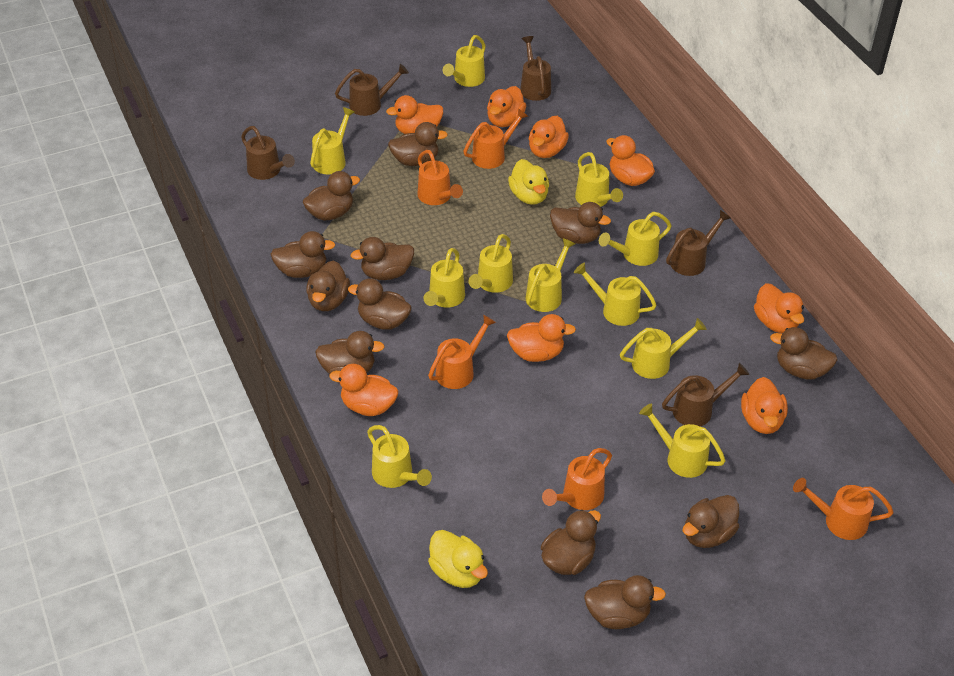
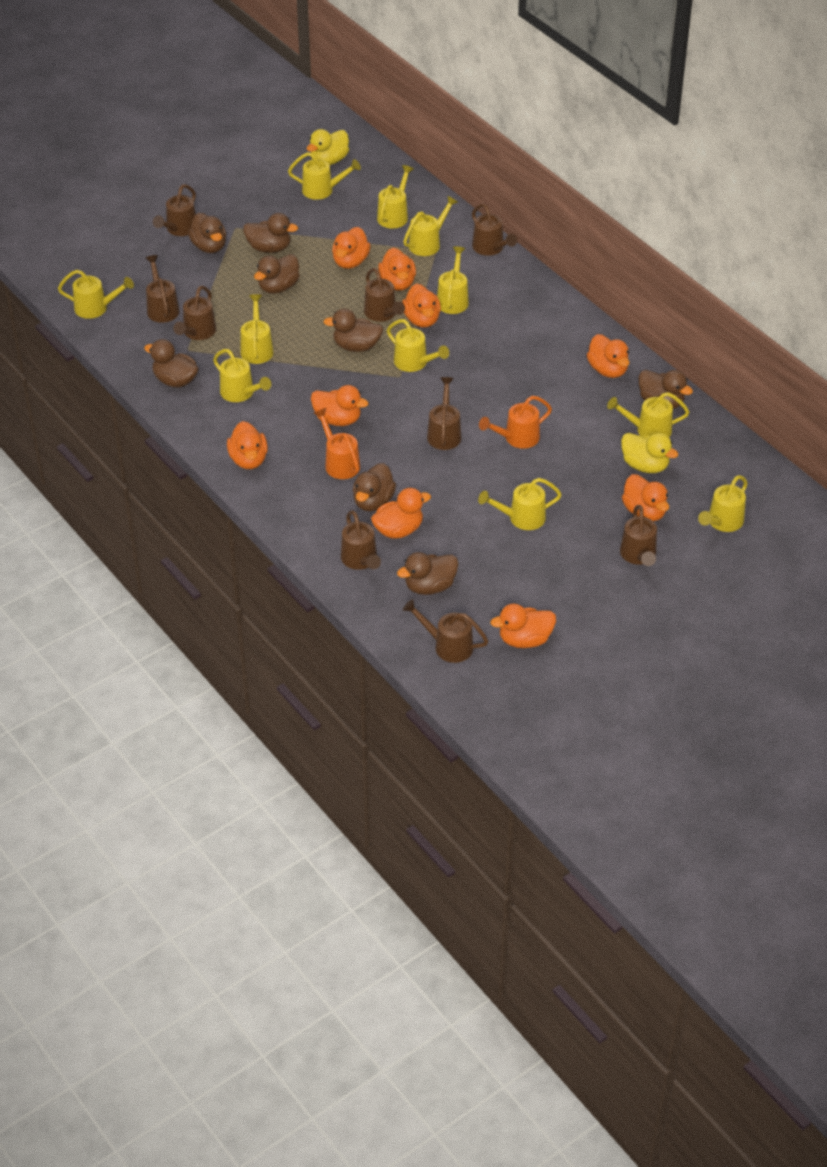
brown duck: 12 -> 8
brown watering can: 5 -> 9
orange duck: 8 -> 9
orange watering can: 5 -> 2

